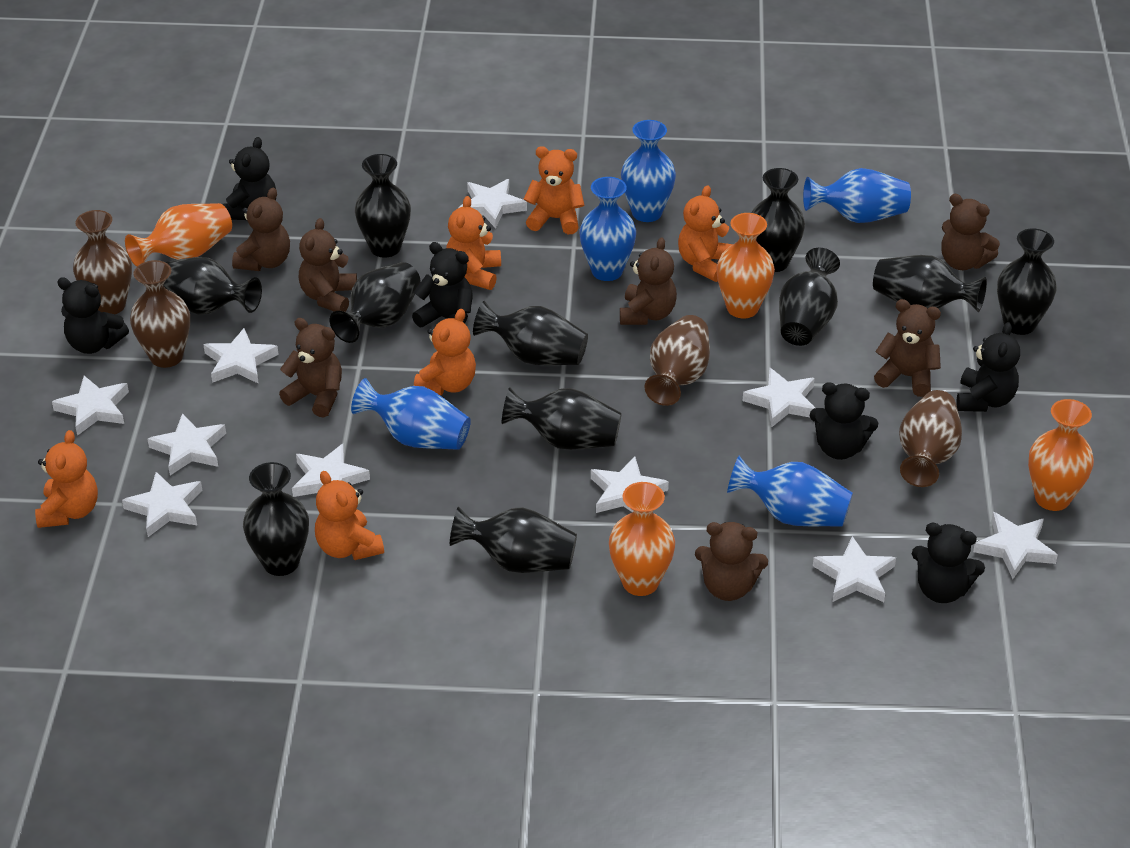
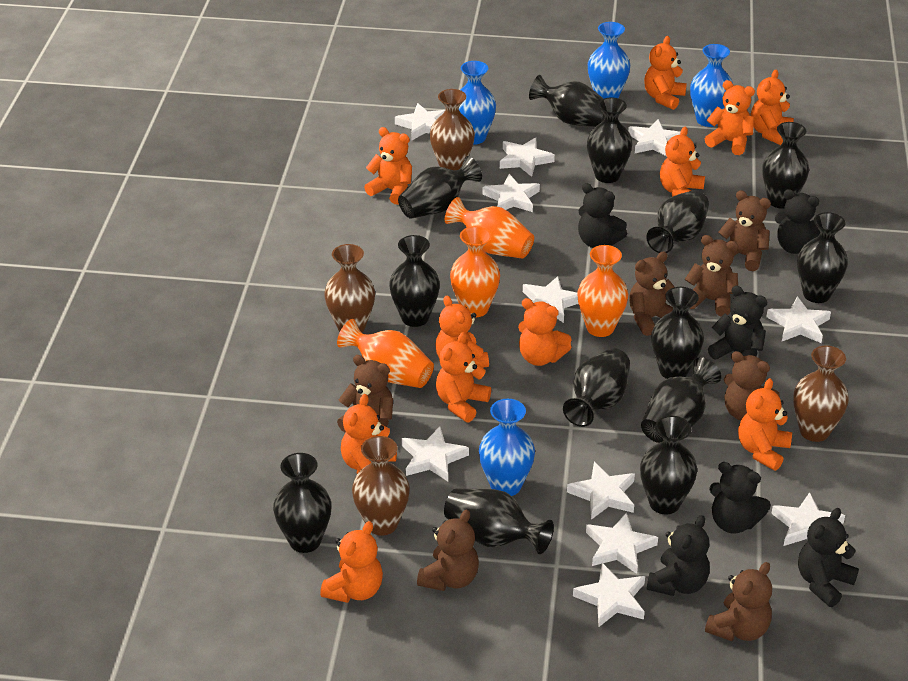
black vase: 11 -> 13
blue vase: 5 -> 4
orange teddy bear: 6 -> 11
white star: 10 -> 11

